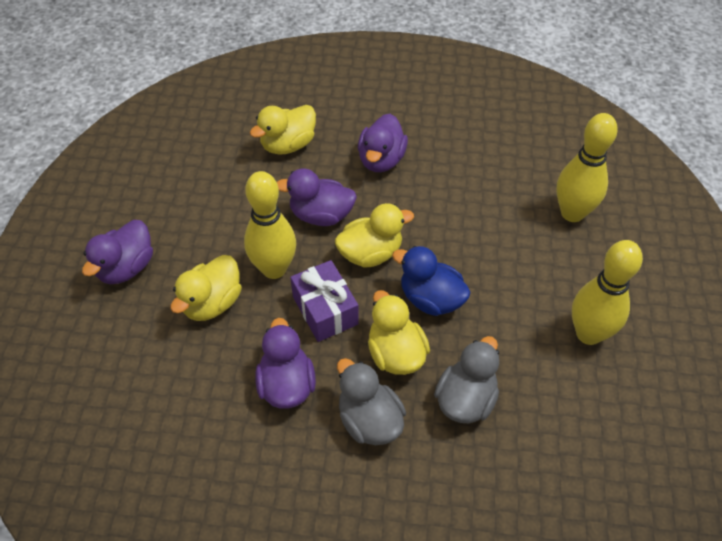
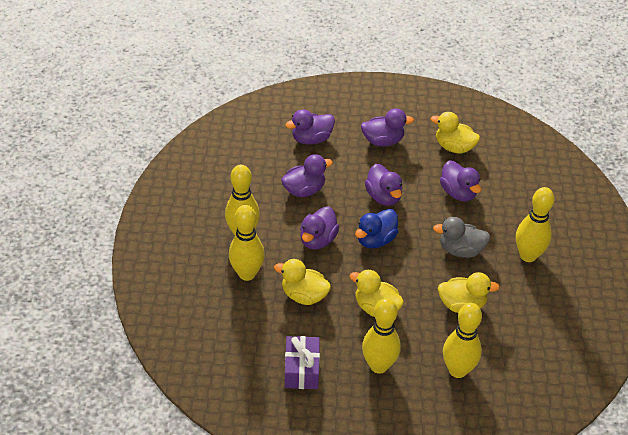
grey duck: 2 -> 1
purple duck: 4 -> 6
yellow bowling pin: 3 -> 5

